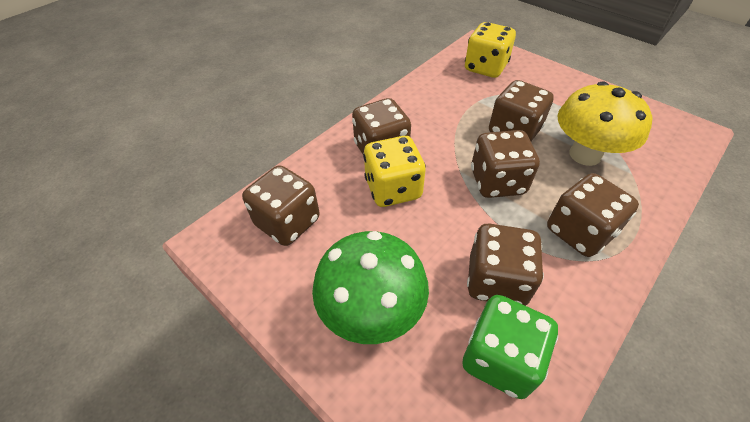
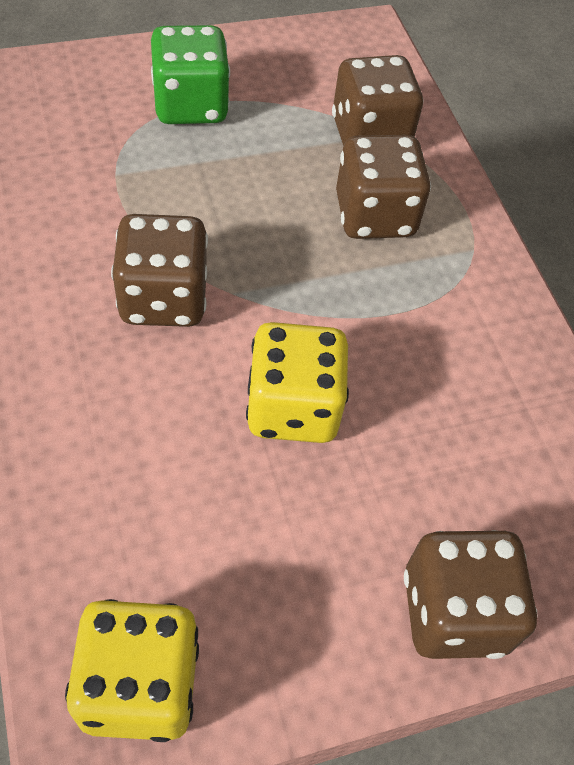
brown dice: 6 -> 4
green mushroom: 1 -> 0
yellow mushroom: 1 -> 0

